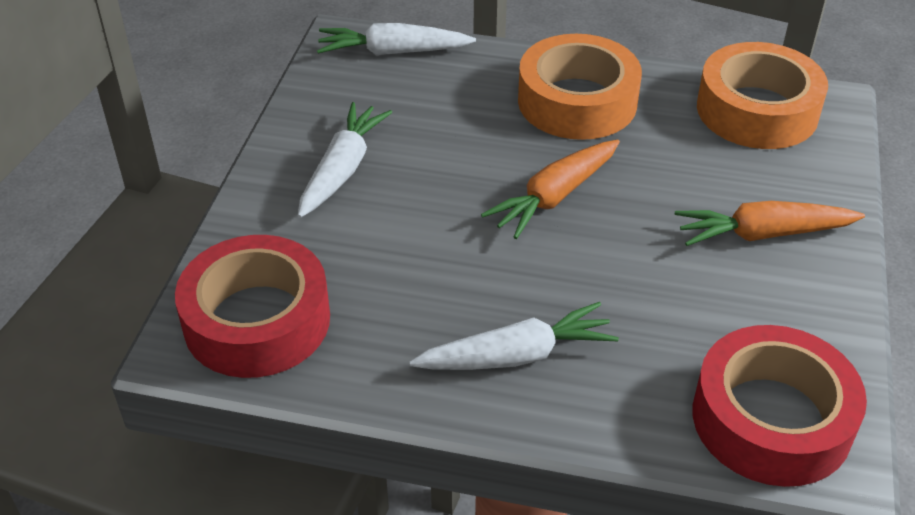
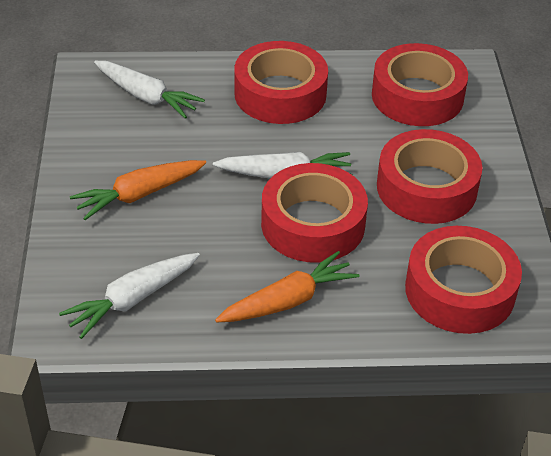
orange tape: 2 -> 0
red tape: 2 -> 5

